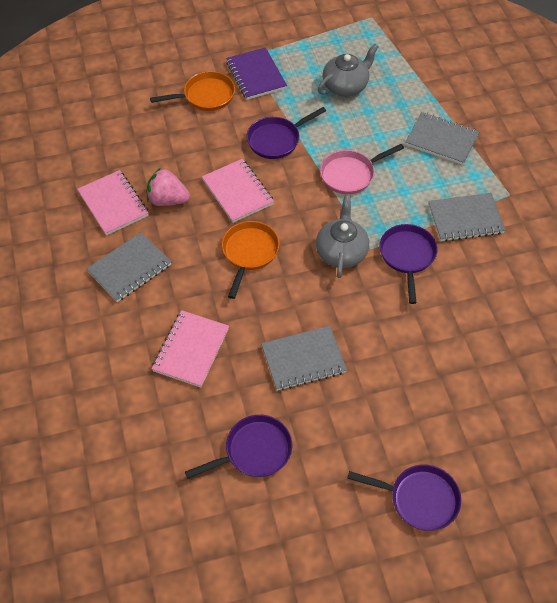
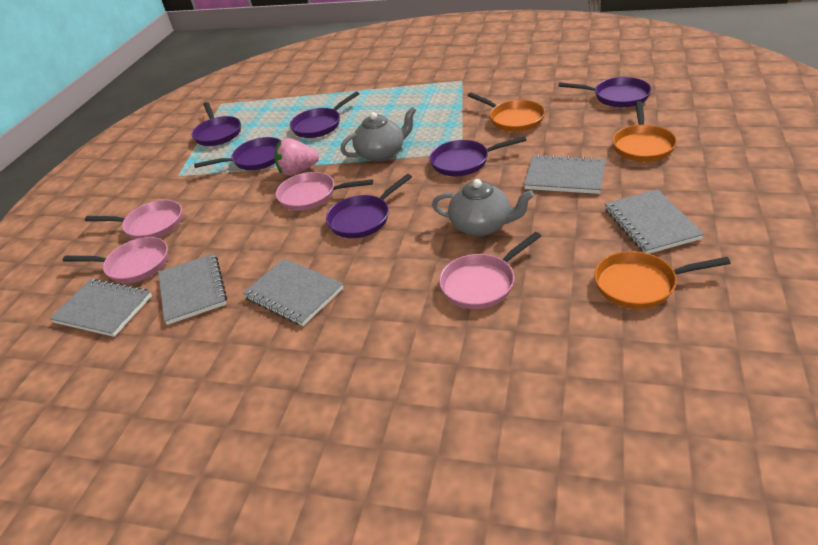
grey notebook: 4 -> 5
orange pan: 2 -> 3
pink notebook: 3 -> 0
pink pan: 1 -> 4
purple notebook: 1 -> 0
purple pan: 4 -> 6

